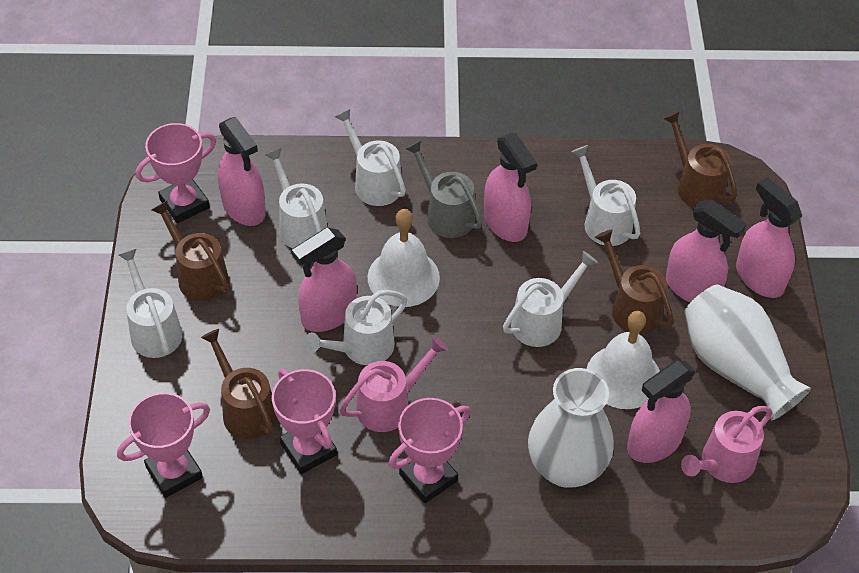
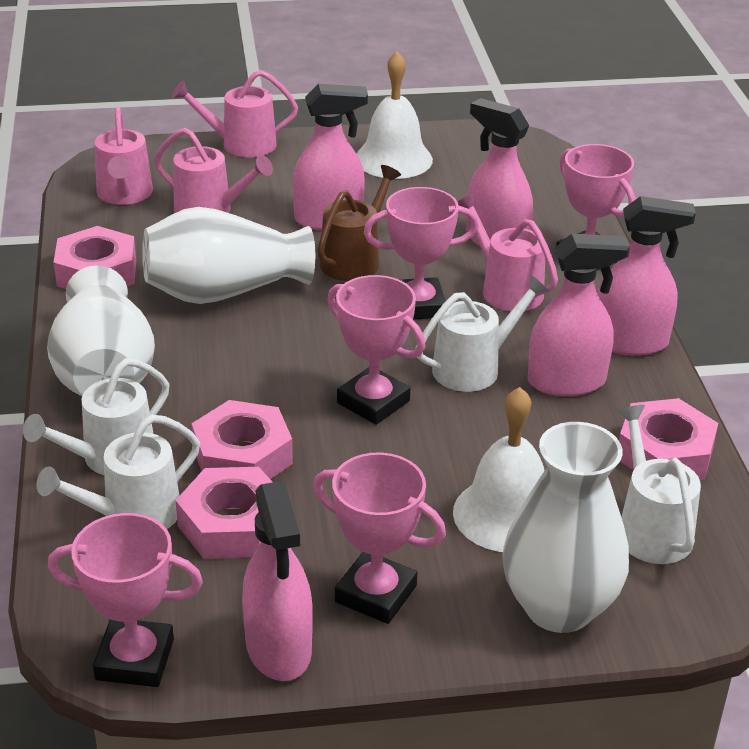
brown watering can: 4 -> 1
grey watering can: 1 -> 0
pink nut: 0 -> 4
pink spray bottle: 6 -> 5
pink trophy: 4 -> 5
pink watering can: 2 -> 4
white vase: 2 -> 3
white watering can: 6 -> 4

